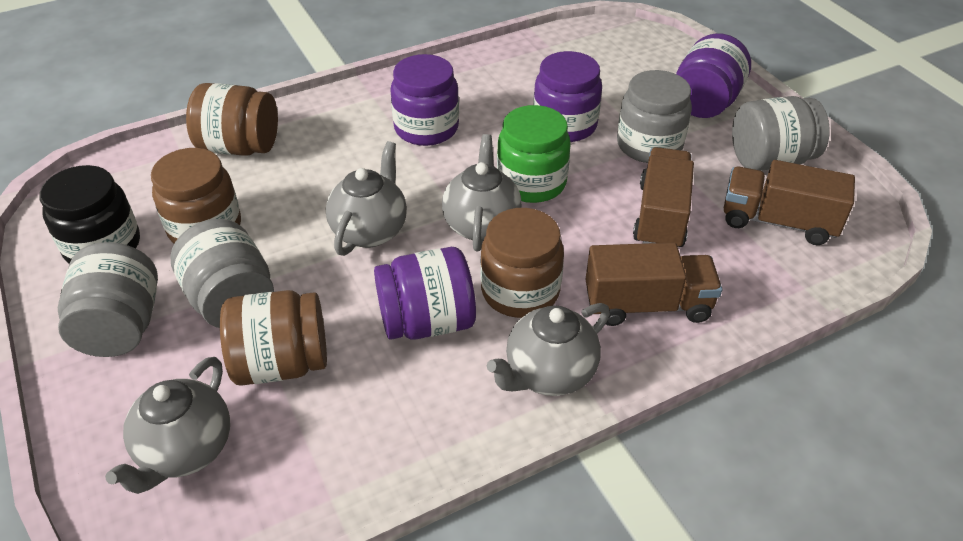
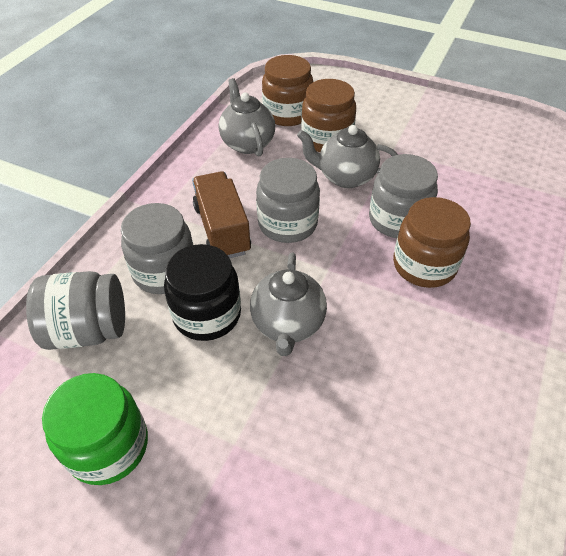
brown jar: 4 -> 3
brown truck: 3 -> 1
grey teapot: 4 -> 3
purple jar: 4 -> 0

